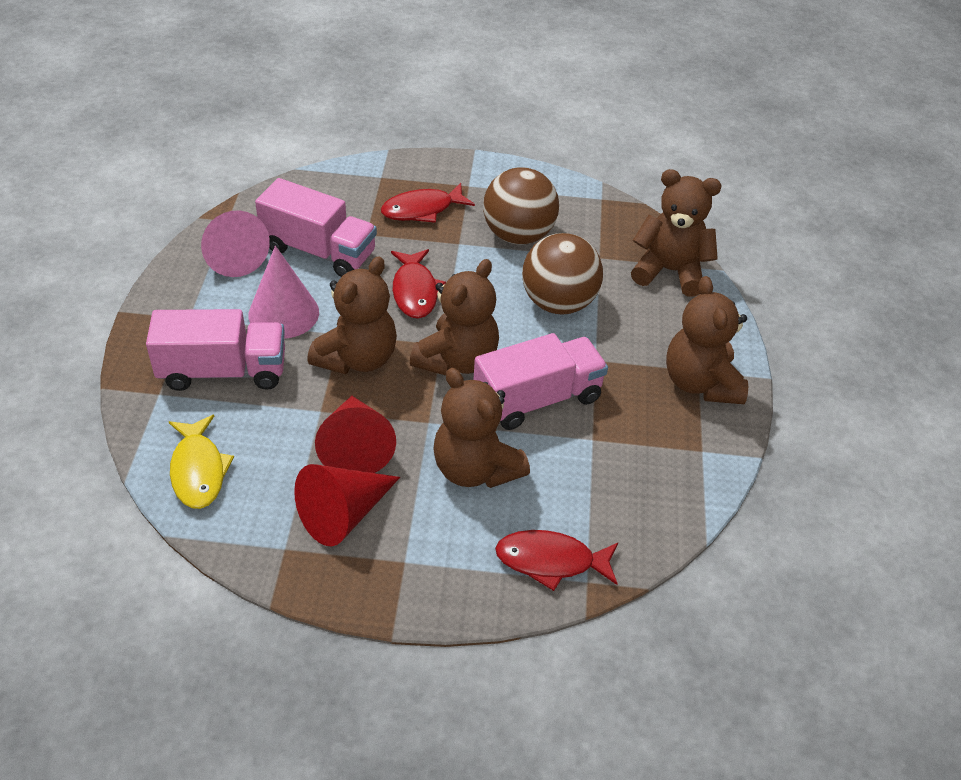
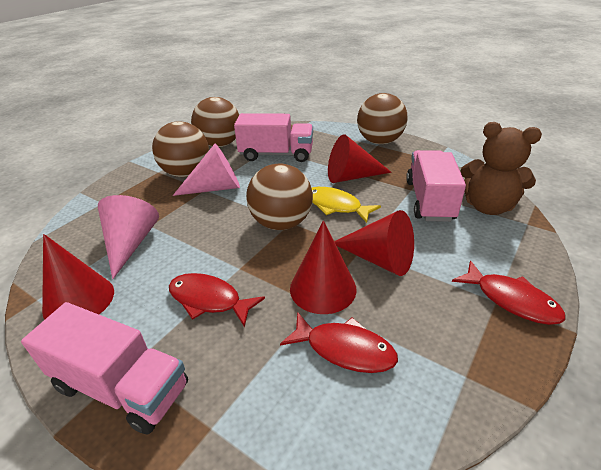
brown ball: 2 -> 4
brown teddy bear: 5 -> 1
red cone: 2 -> 4

